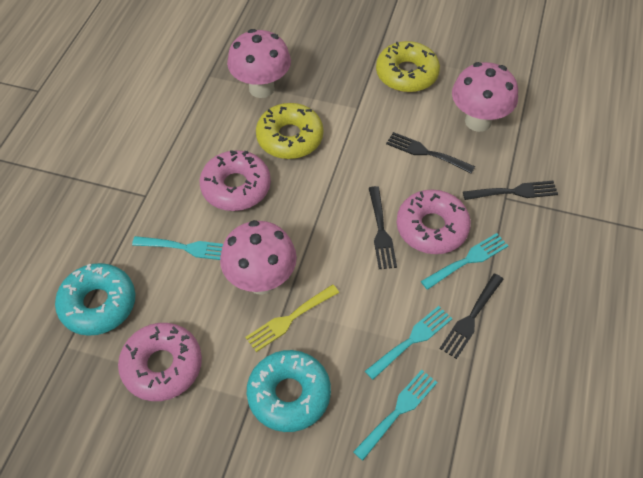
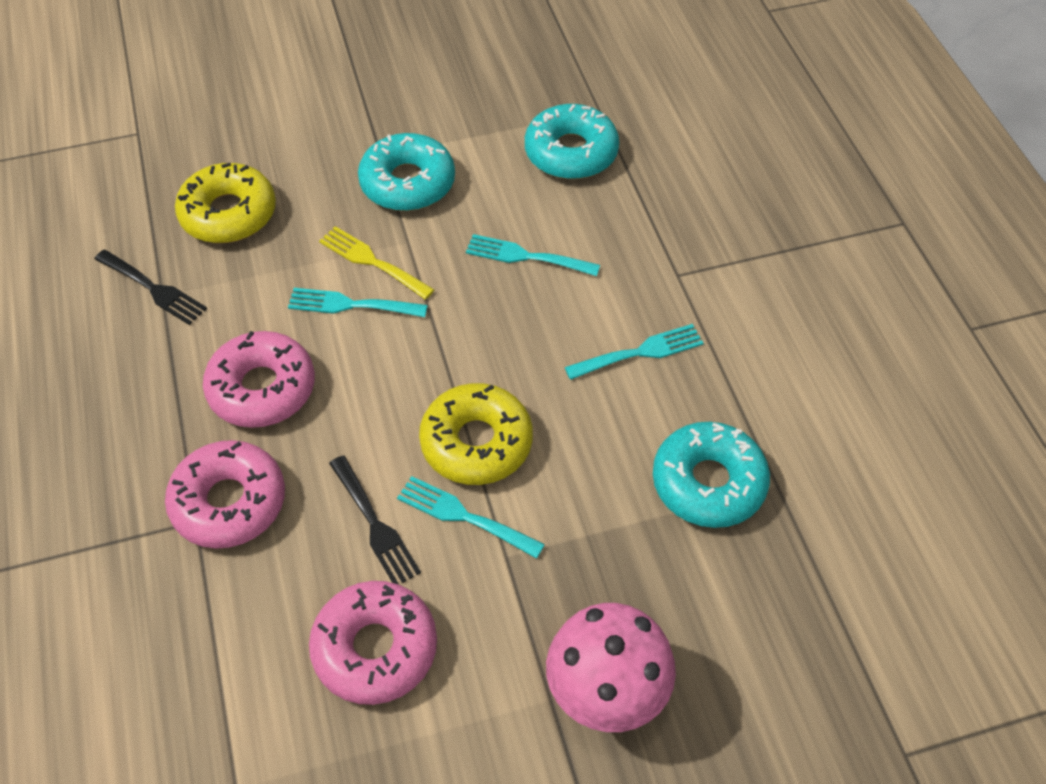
black fork: 4 -> 2
pink mushroom: 3 -> 1
turquoise donut: 2 -> 3

